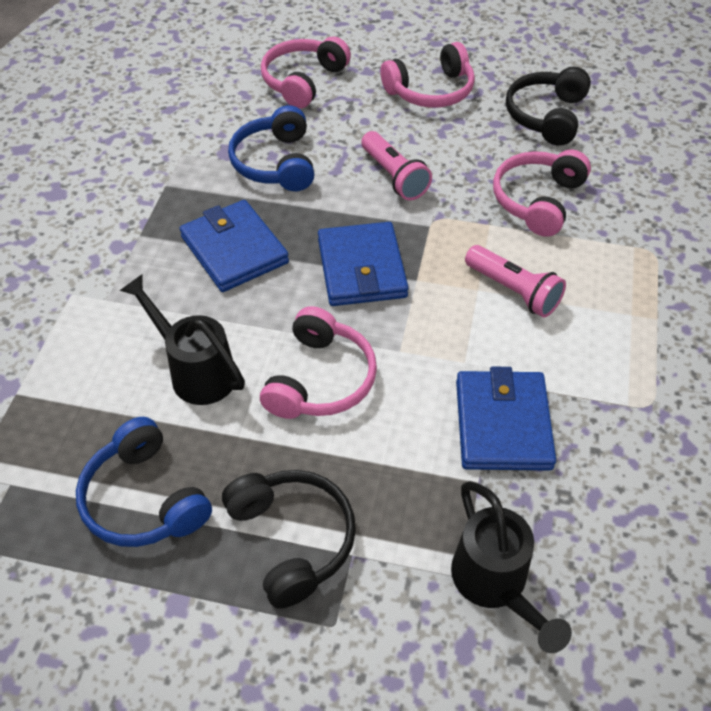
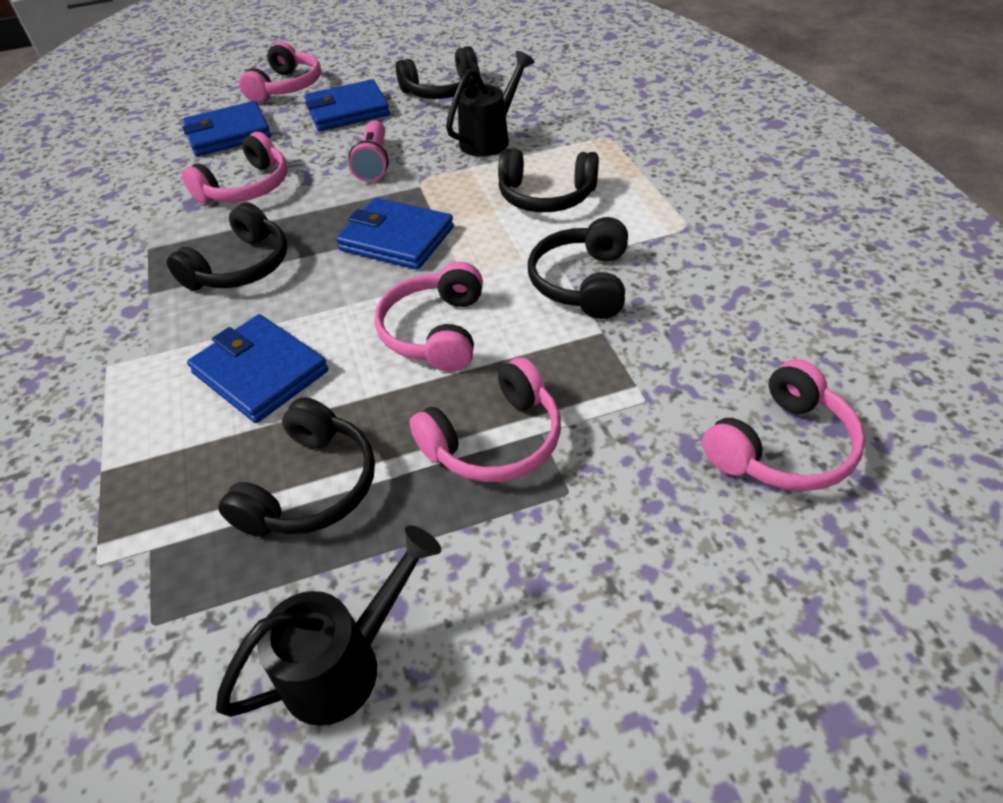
black headphones: 2 -> 5
blue headphones: 2 -> 0
blue wallet: 3 -> 4
pink flashlight: 2 -> 1
pink headphones: 4 -> 5

